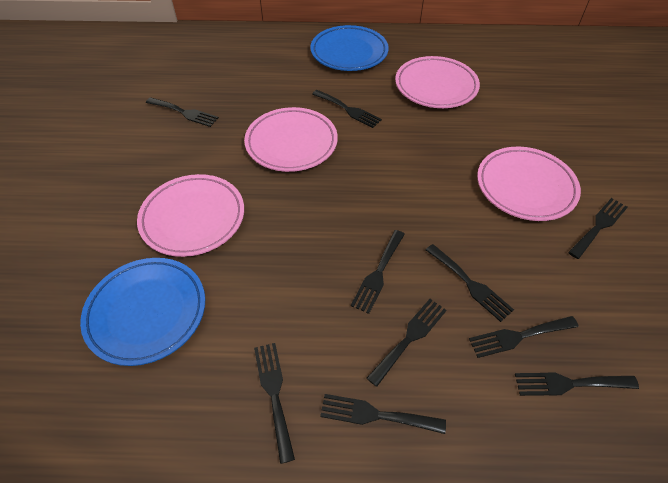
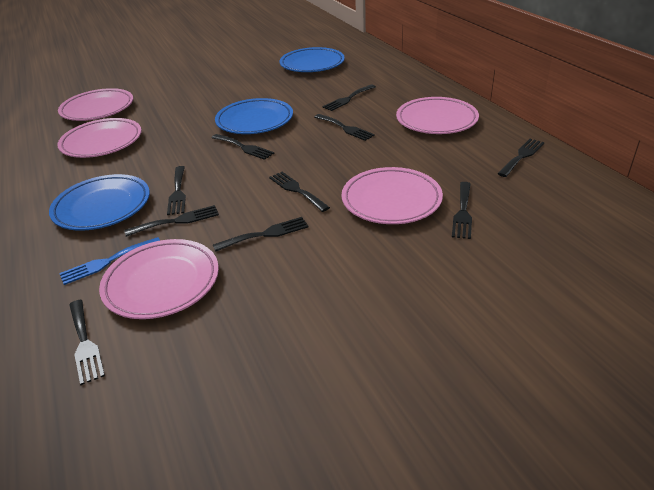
blue fork: 0 -> 1
blue plate: 2 -> 3
pink plate: 4 -> 5

